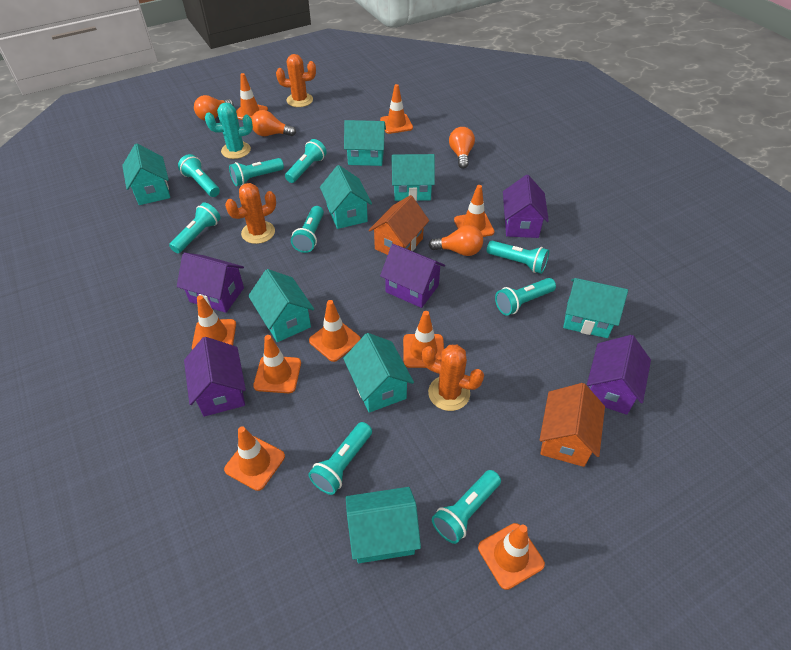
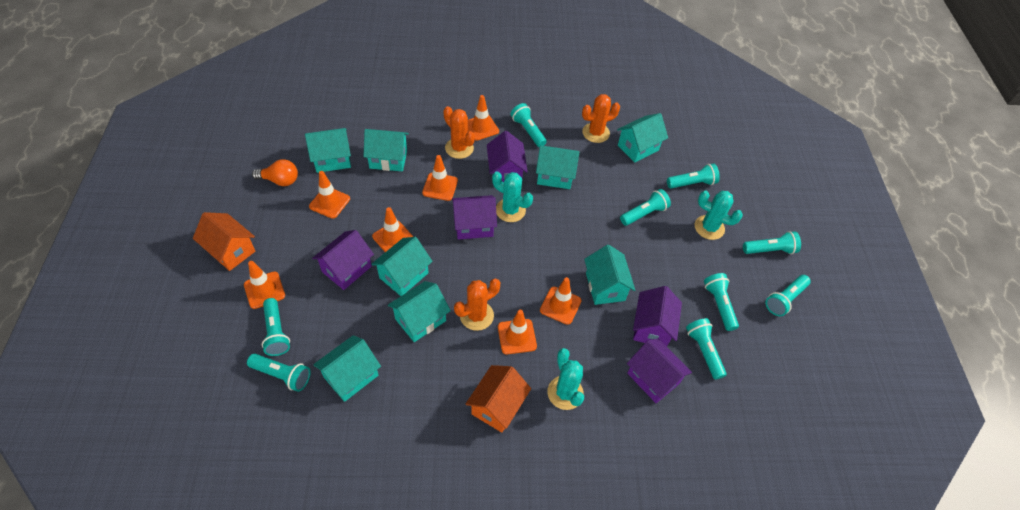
orange light bulb: 4 -> 1
orange traffic cone: 9 -> 7
turquoise cactus: 1 -> 3

